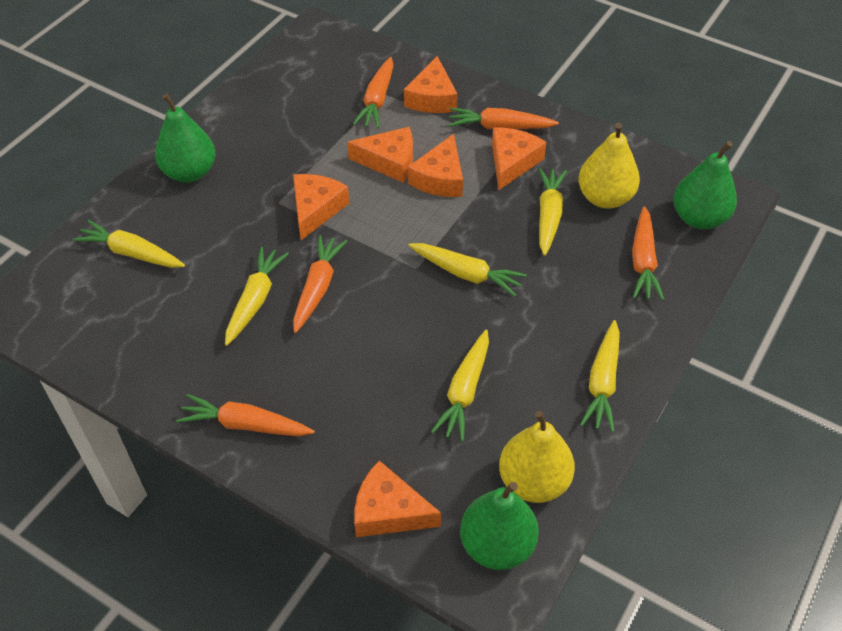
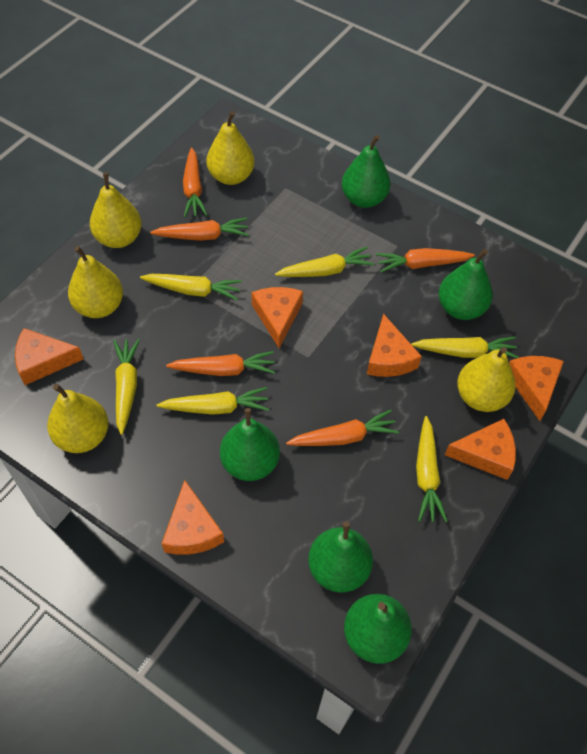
green pear: 3 -> 5
yellow pear: 2 -> 5

